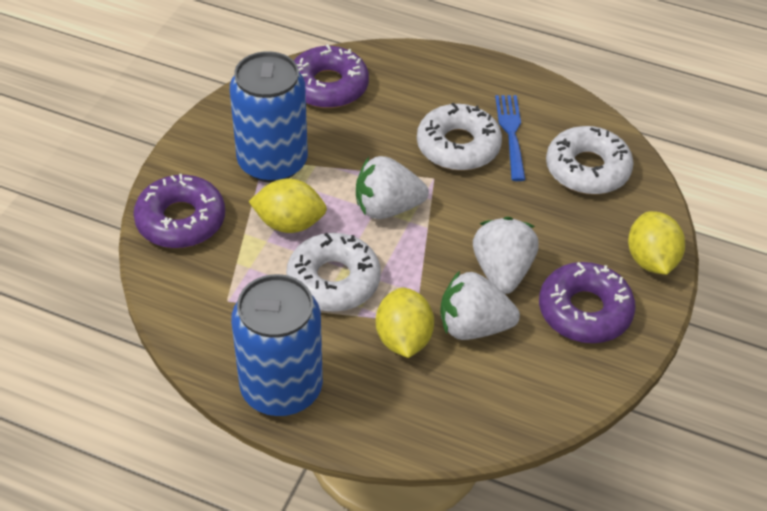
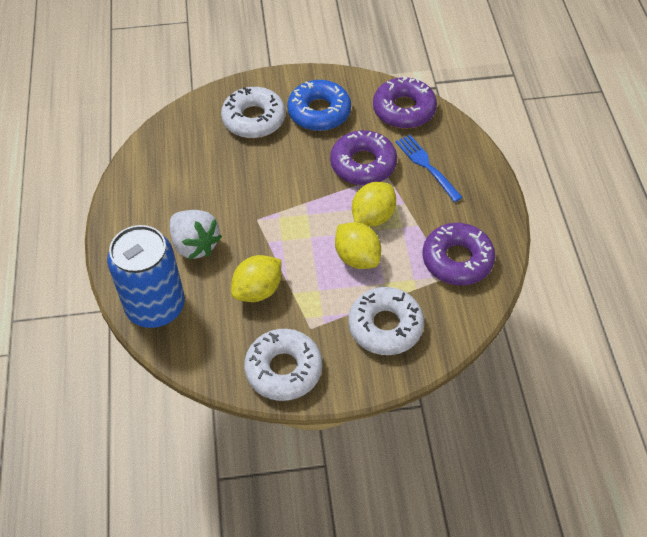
blue can: 2 -> 1
blue donut: 0 -> 1
white strawberry: 3 -> 1

